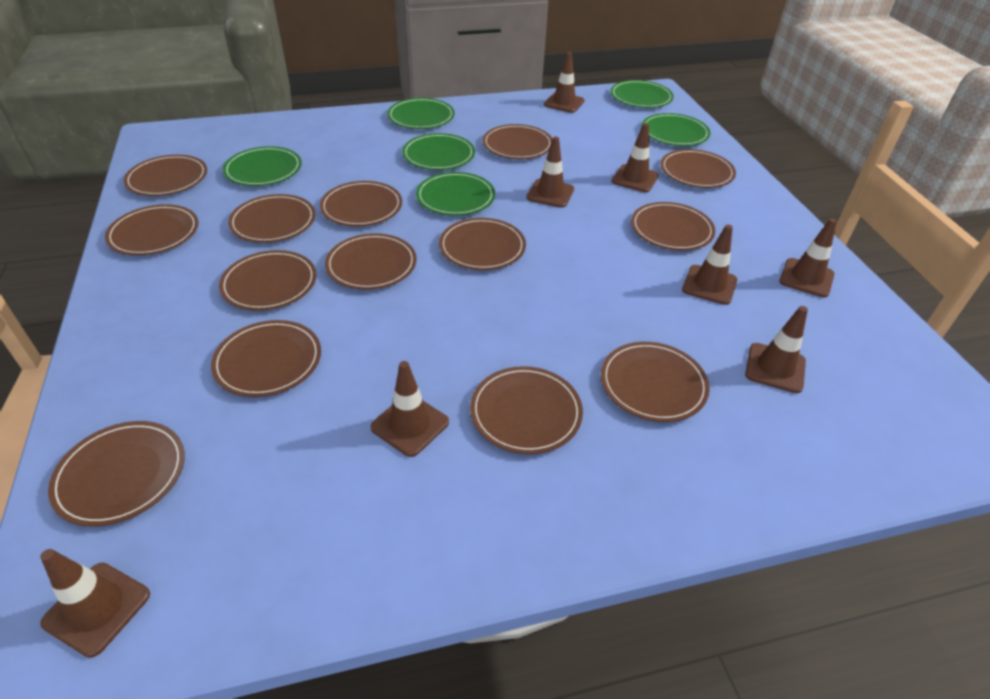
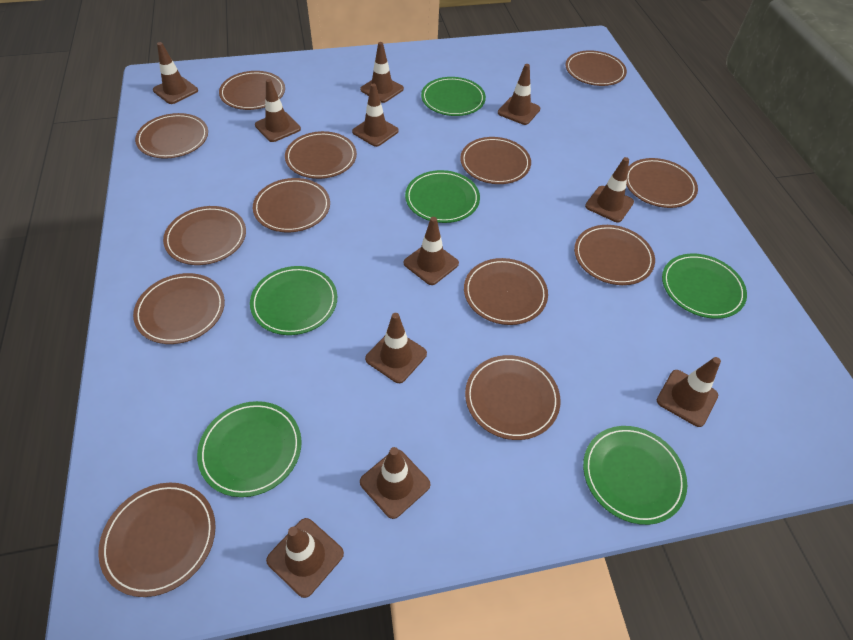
brown plate: 14 -> 13
brown traffic cone: 8 -> 11

